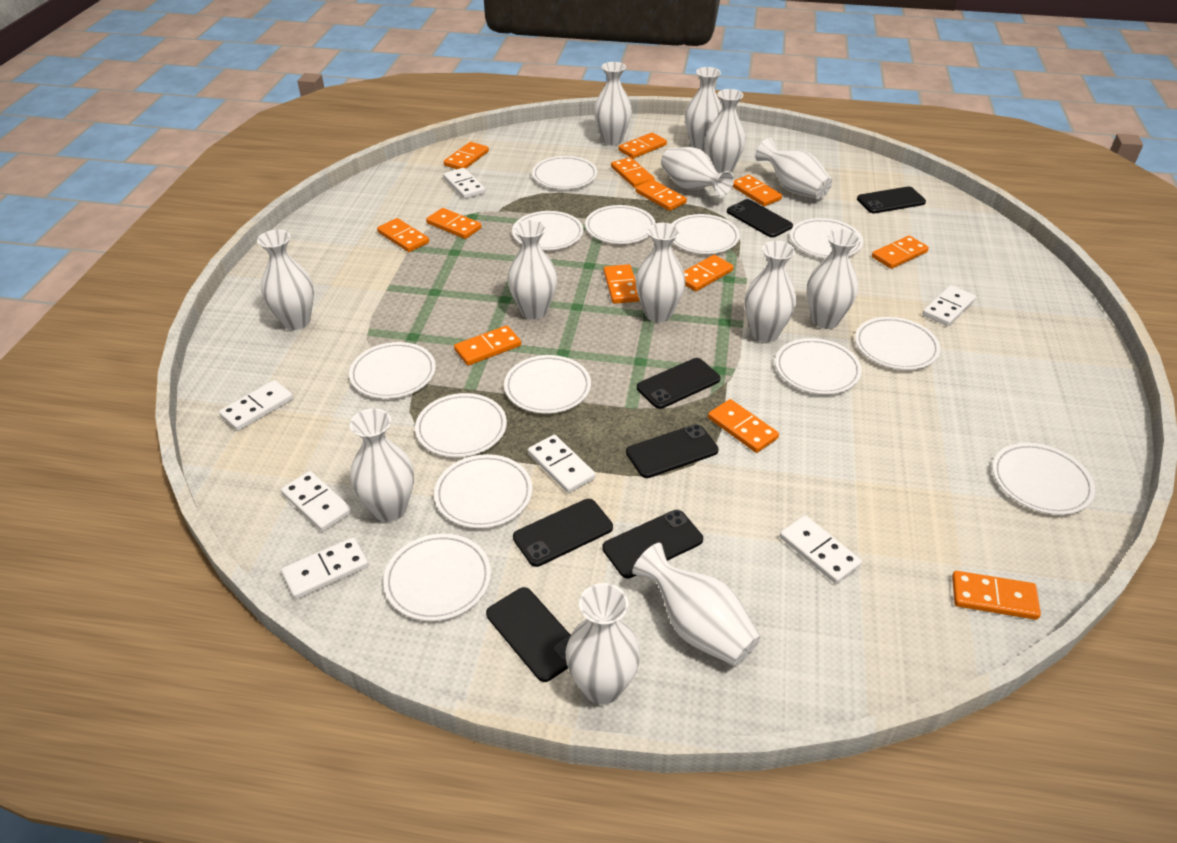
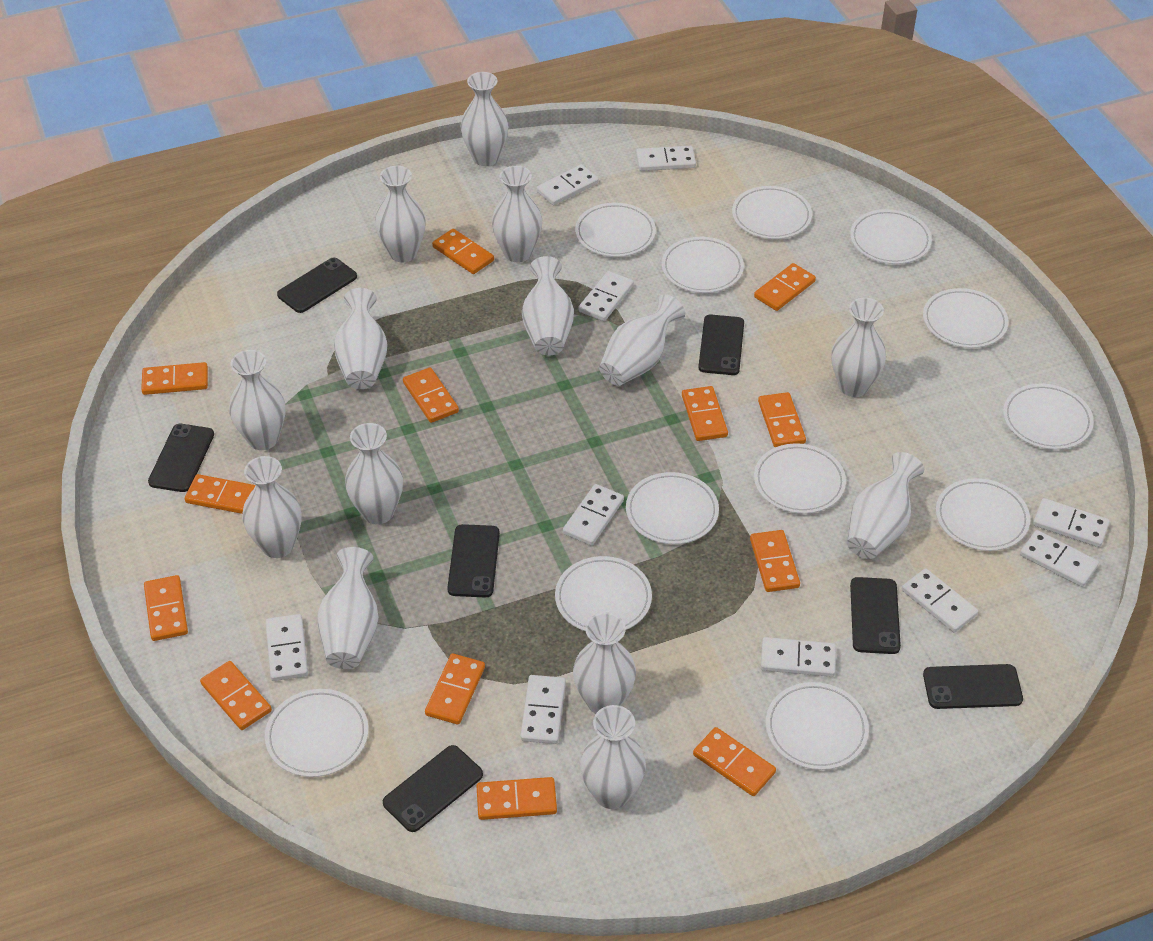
white domino: 7 -> 10
white plate: 13 -> 12
white vase: 13 -> 14

